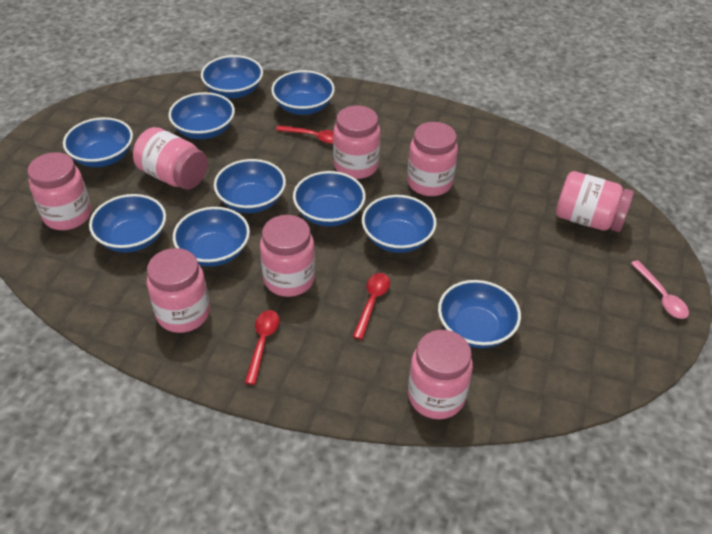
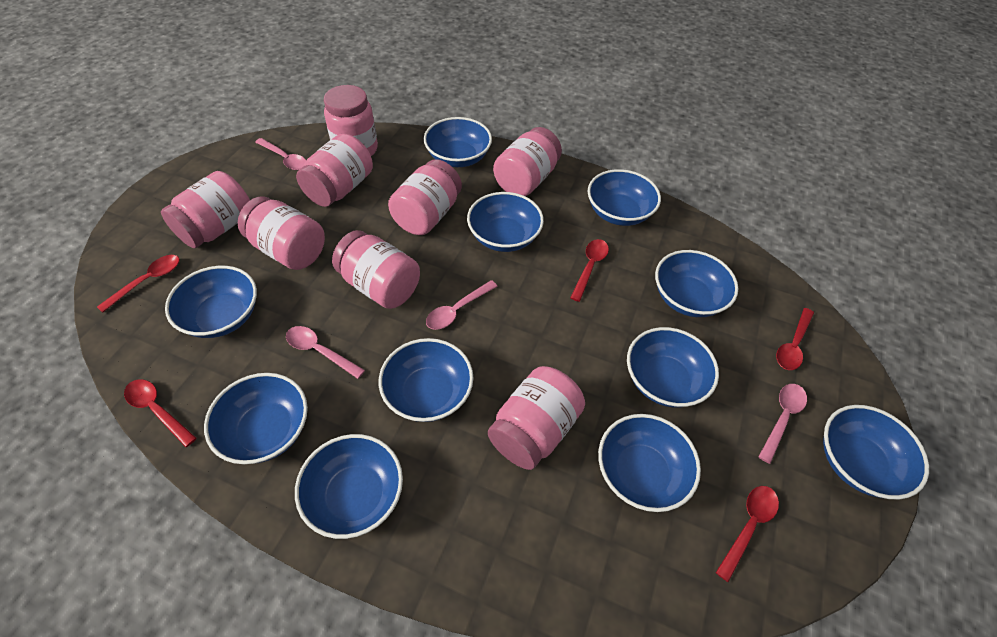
blue bowl: 10 -> 11
pink spoon: 1 -> 4
red spoon: 3 -> 5

